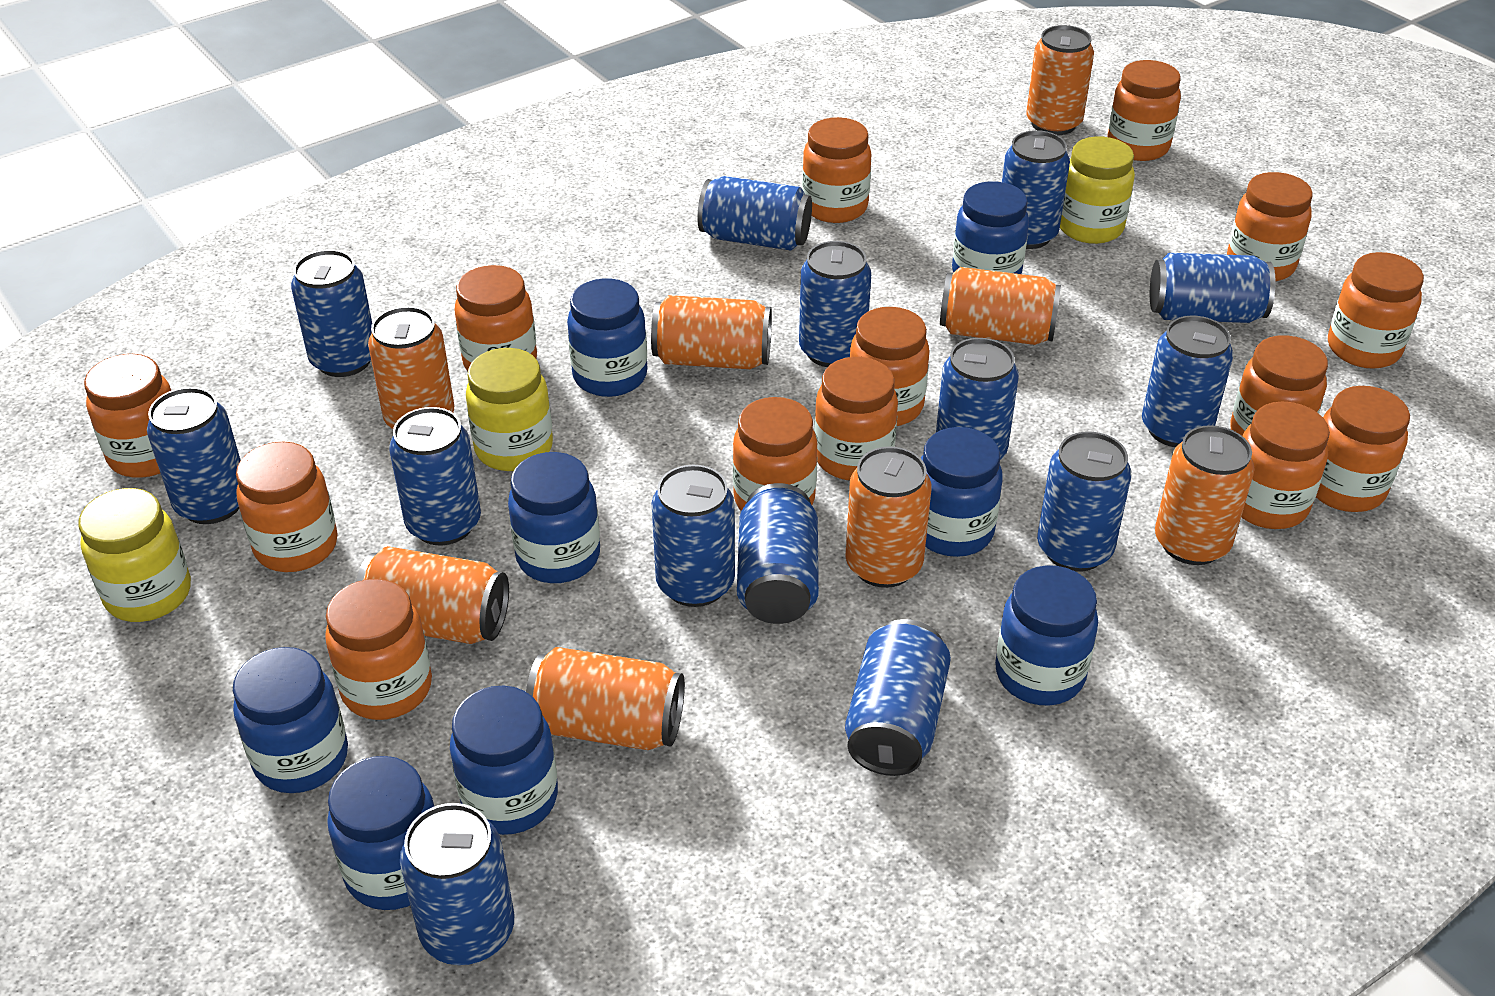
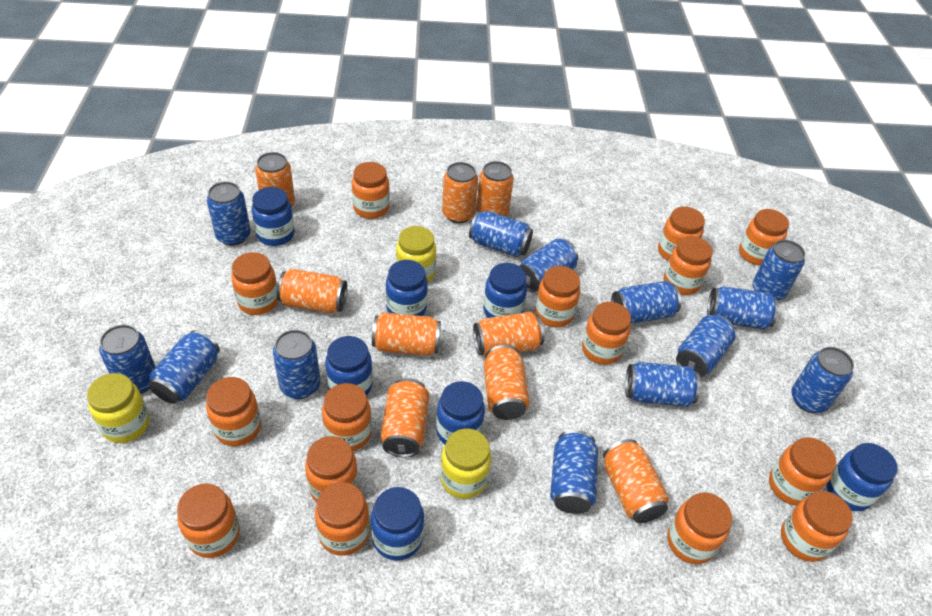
blue can: 14 -> 13
blue jar: 8 -> 7
orange can: 8 -> 9
orange jar: 14 -> 15

